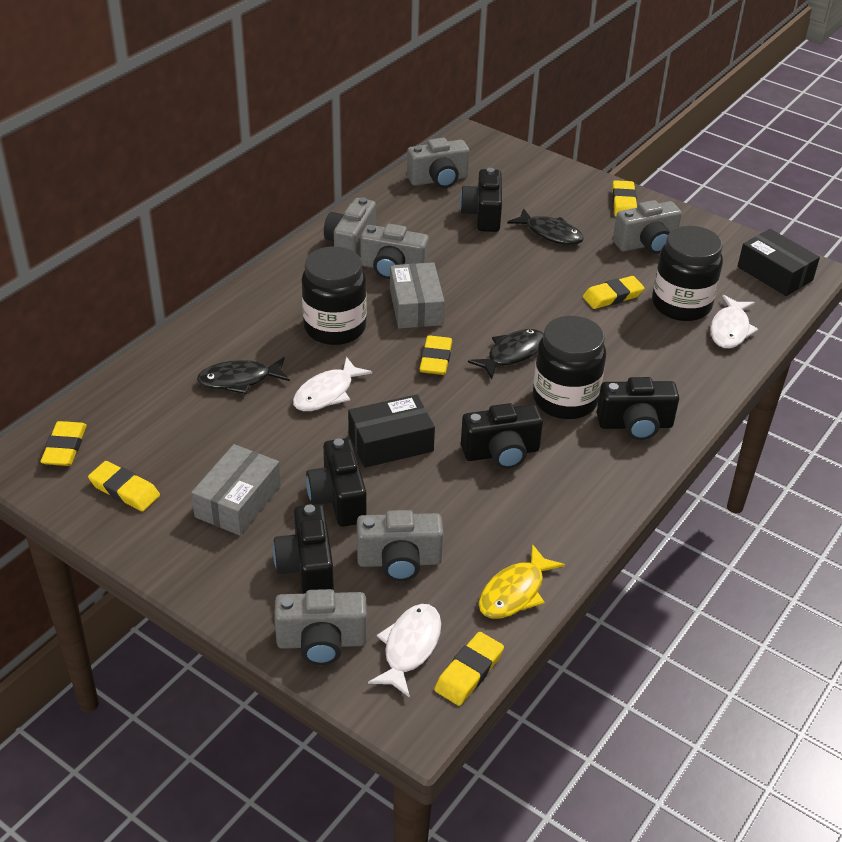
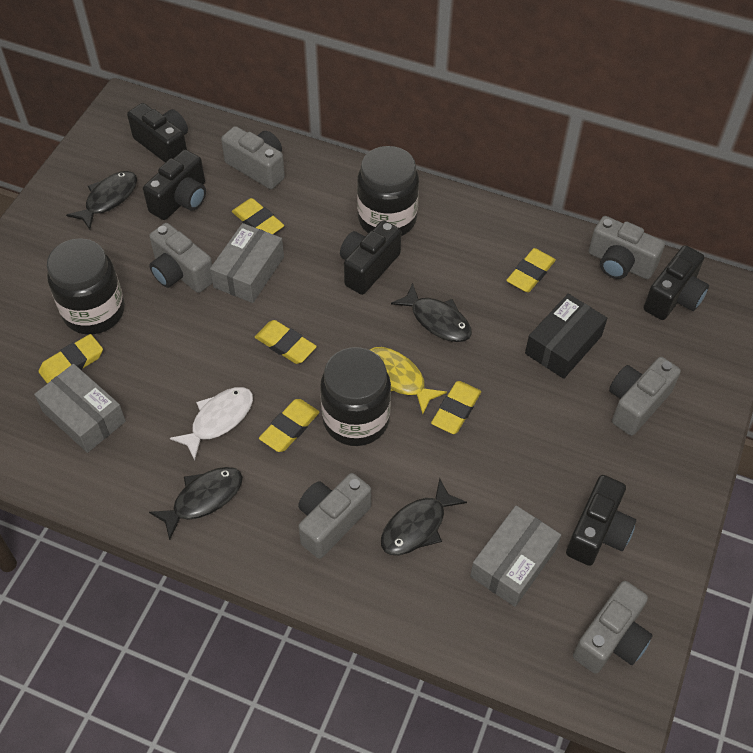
black box: 2 -> 1
black fish: 3 -> 4
grey box: 2 -> 3
white fish: 3 -> 1

